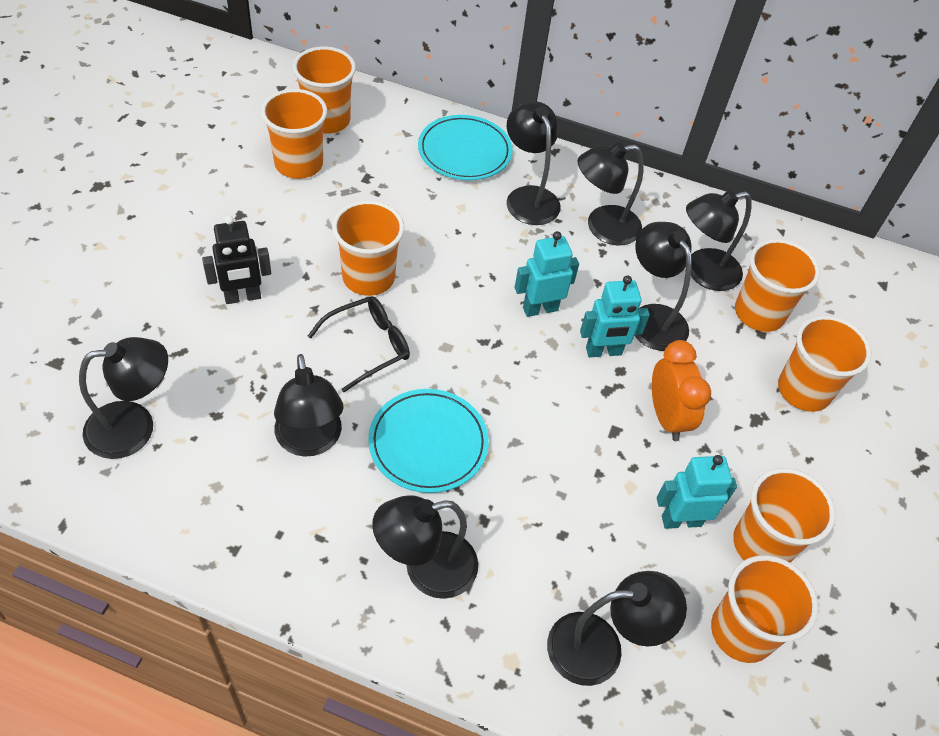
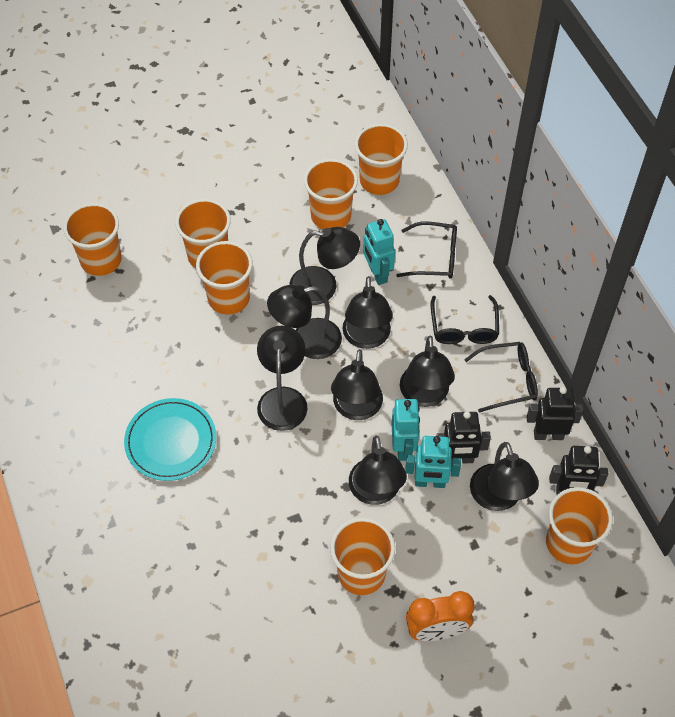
black glasses: 1 -> 3
black robot: 1 -> 3
turquoise plate: 2 -> 1

